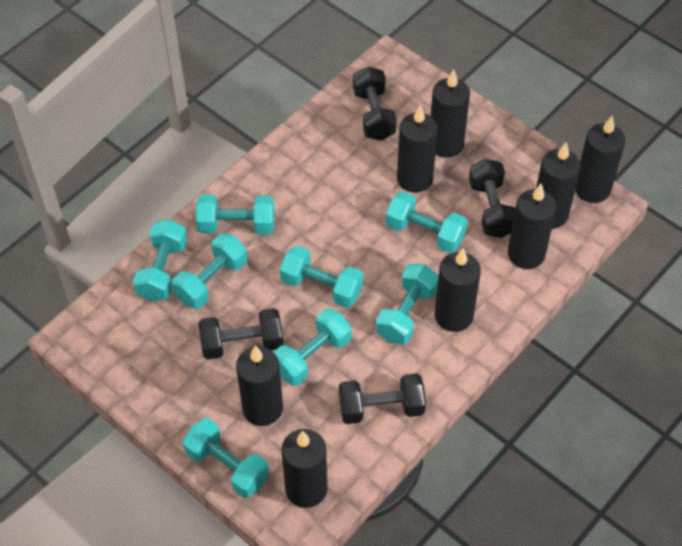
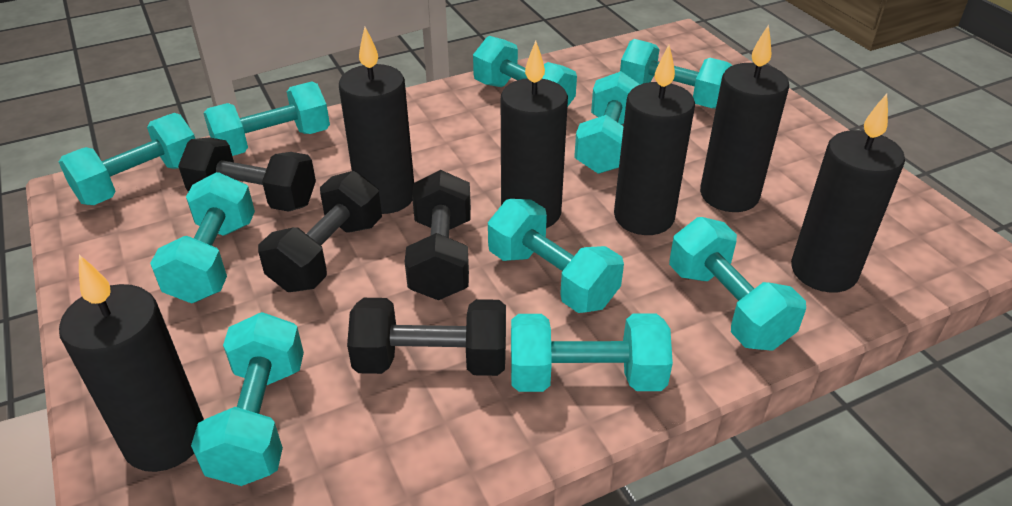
black candle: 8 -> 6
turquoise dumbbell: 8 -> 10

